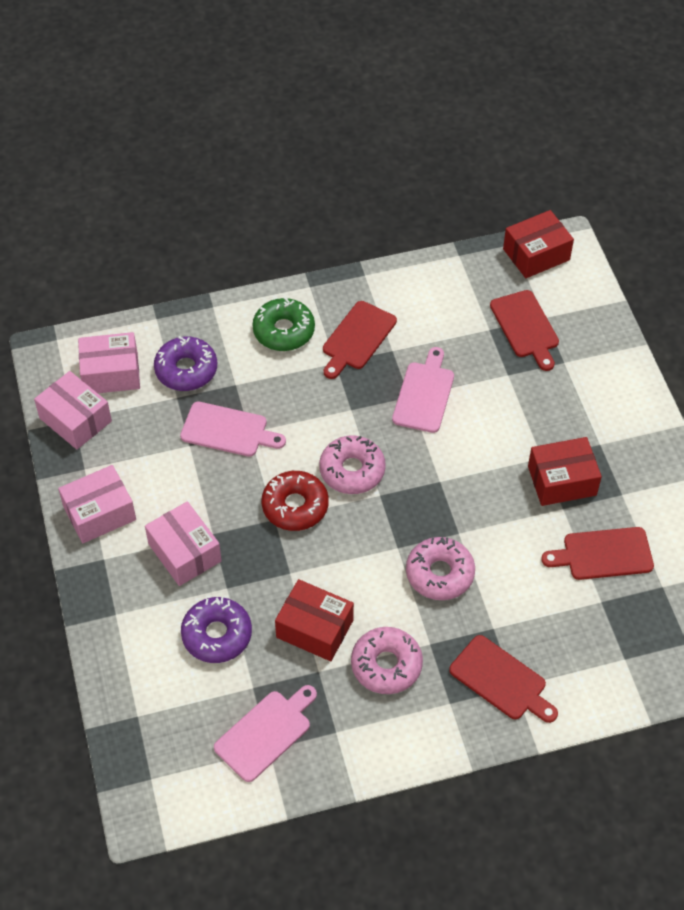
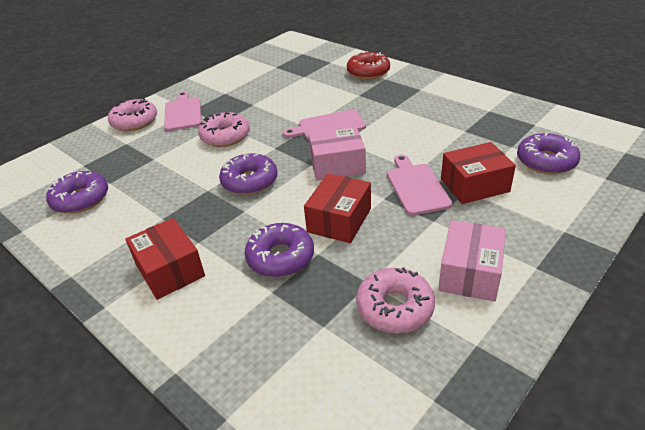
green donut: 1 -> 0
pink box: 4 -> 2
purple donut: 2 -> 4
red cutting board: 4 -> 0

